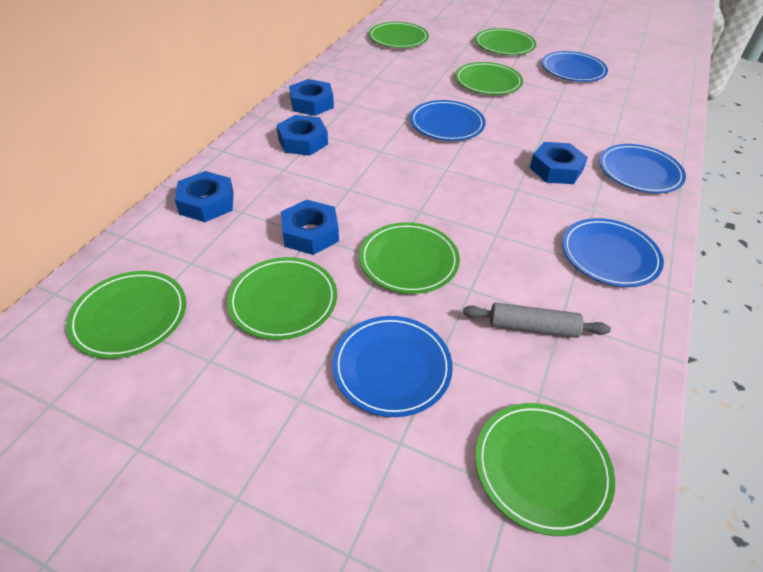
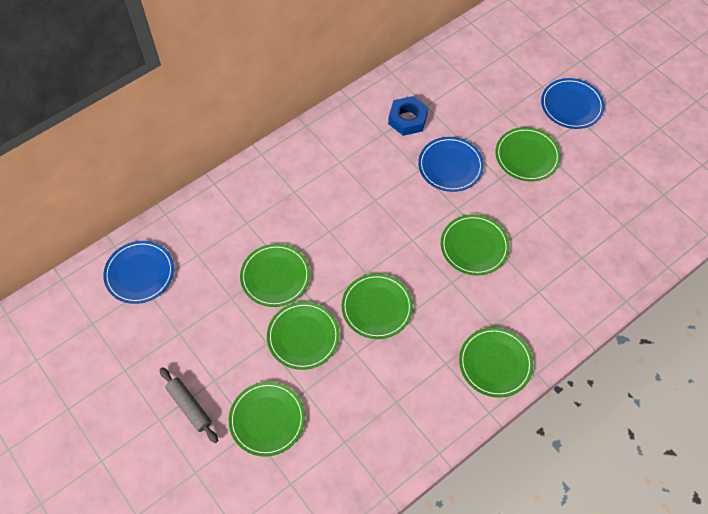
blue nut: 5 -> 1
blue plate: 5 -> 3

